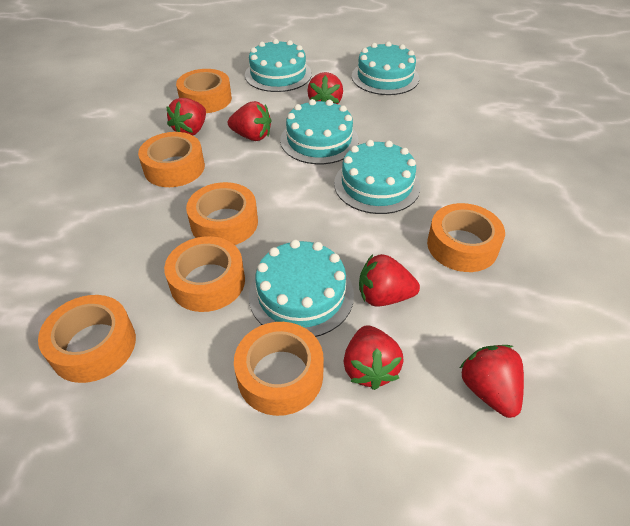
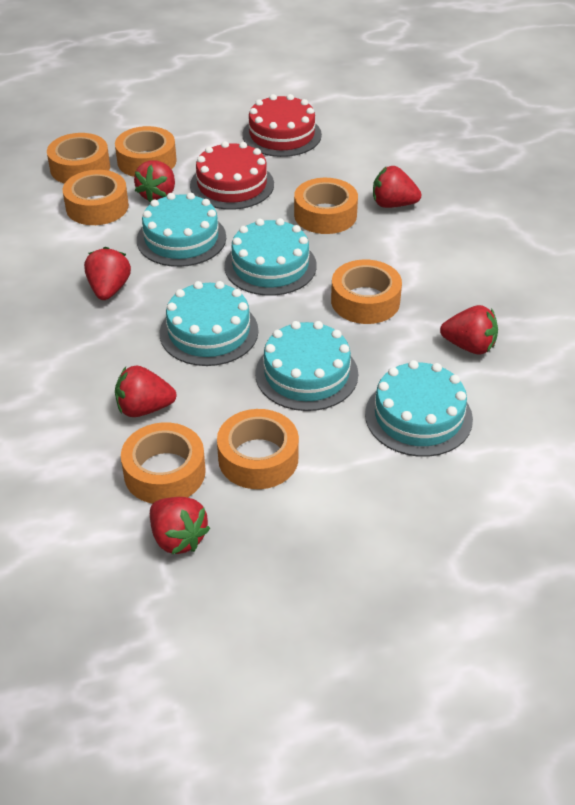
red cake: 0 -> 2

